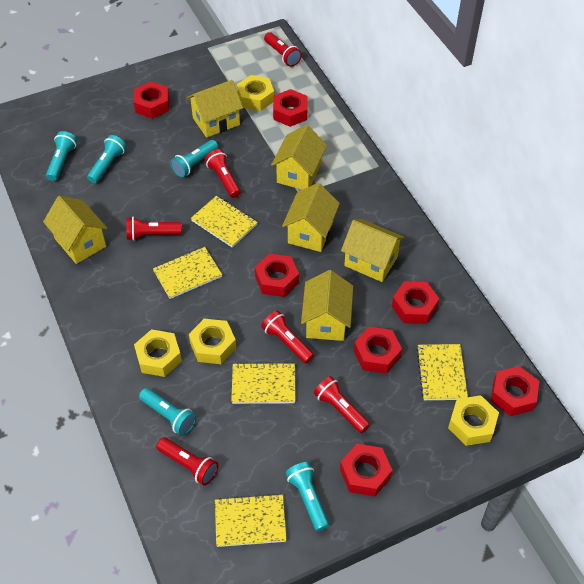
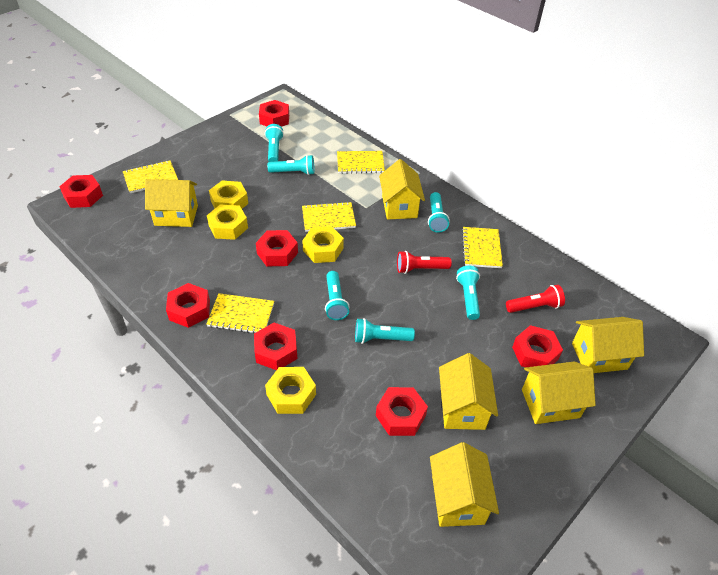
red flashlight: 6 -> 2
turquoise flashlight: 5 -> 6

